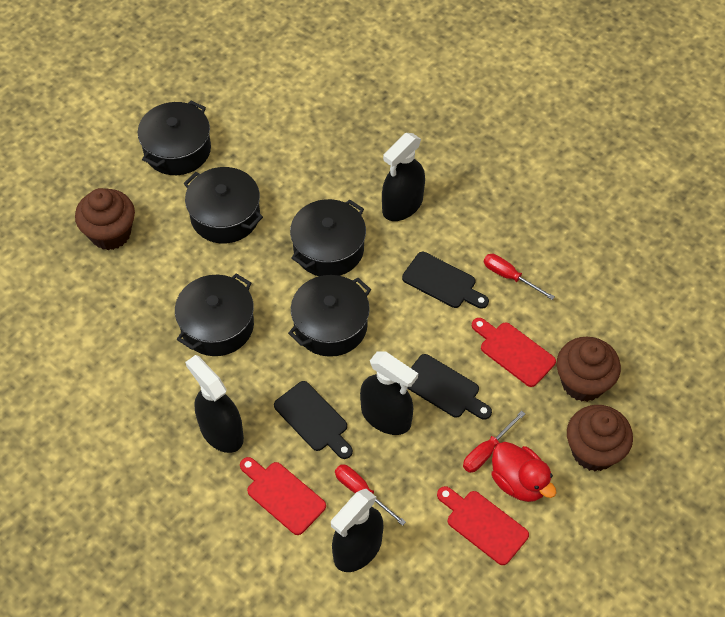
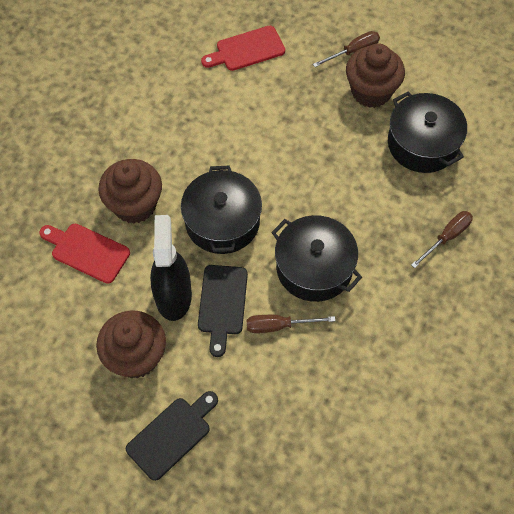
black cutting board: 3 -> 2
black pot: 5 -> 3
black spray bottle: 4 -> 1
brown screwdriver: 0 -> 3
red cutting board: 3 -> 2
red duck: 1 -> 0
red screwdriver: 3 -> 0

